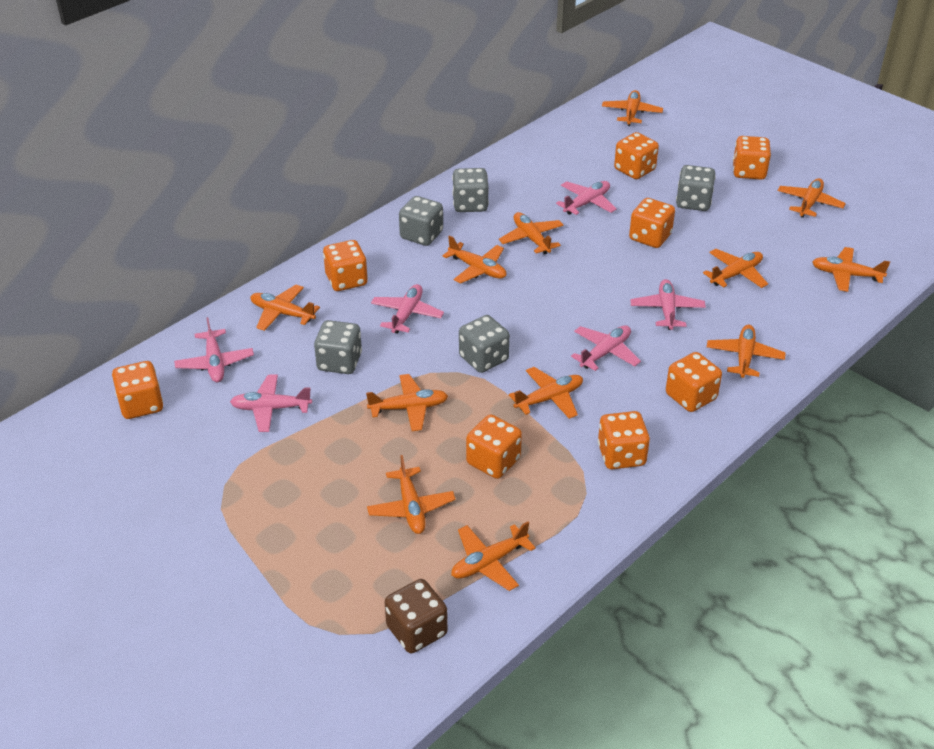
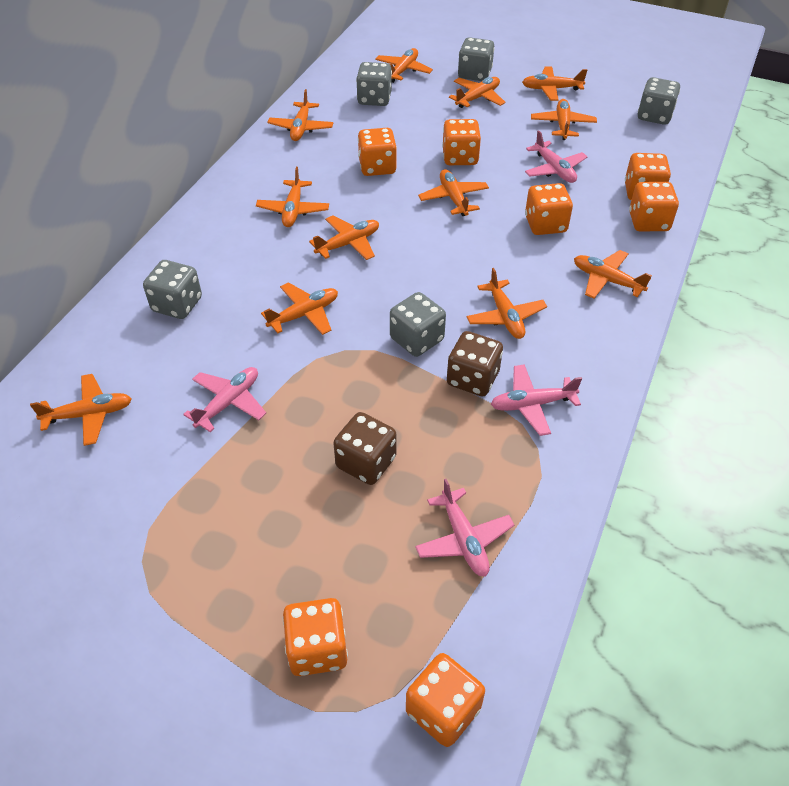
brown dice: 1 -> 2
orange dice: 8 -> 7
pink plane: 6 -> 4

